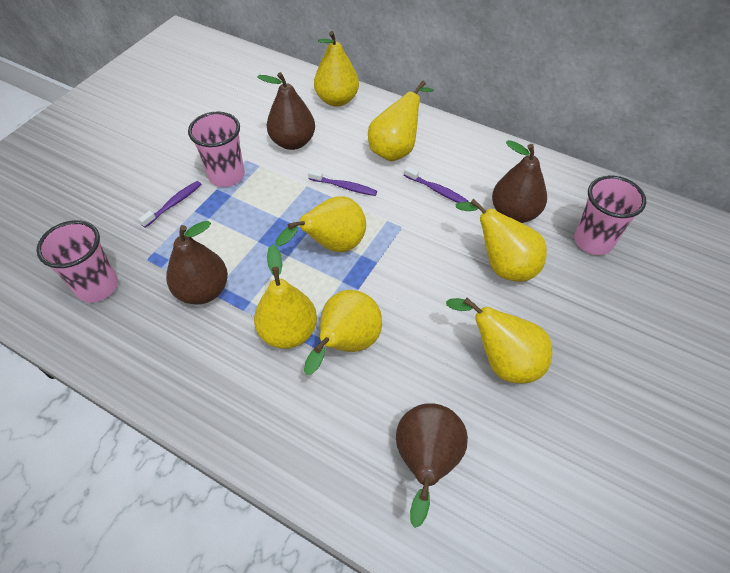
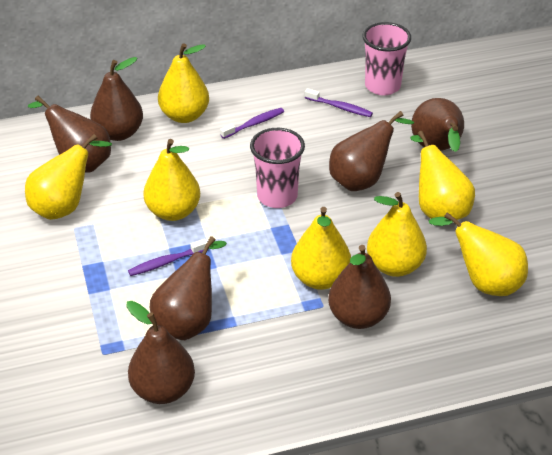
brown pear: 4 -> 7
pink cup: 3 -> 2

